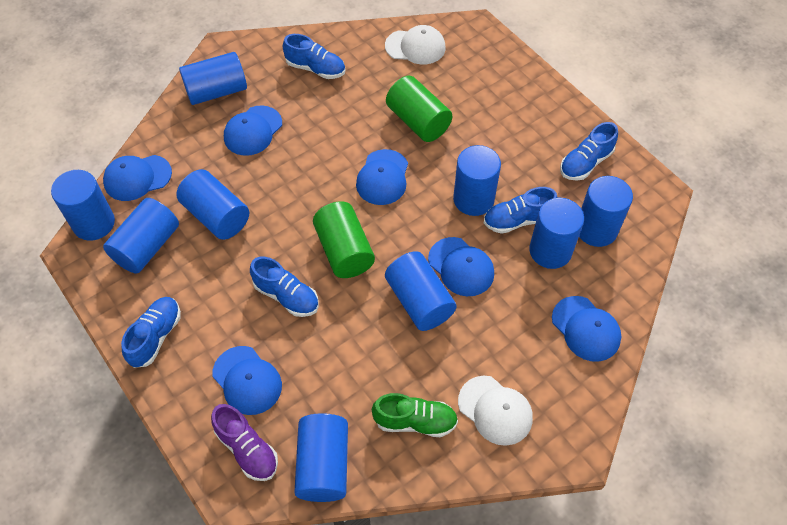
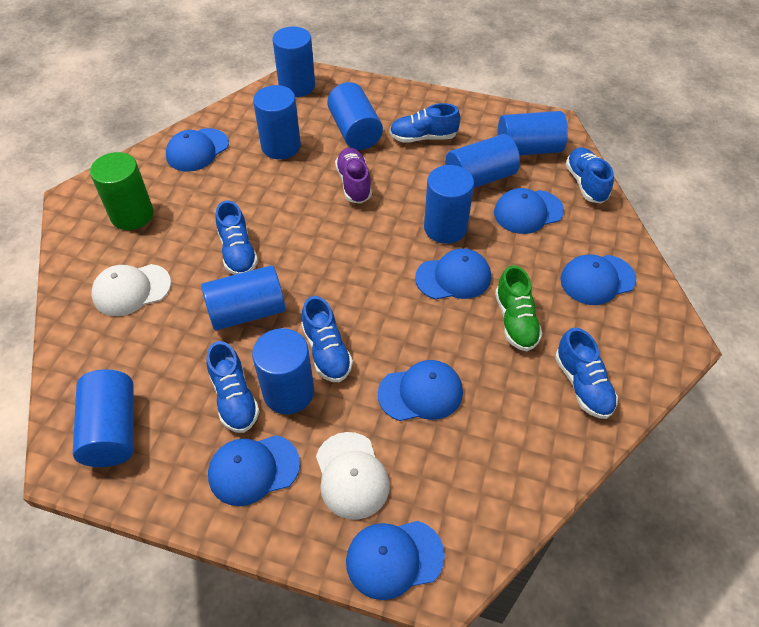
blue cap: 6 -> 7
blue shoe: 5 -> 6
green cylinder: 2 -> 1

